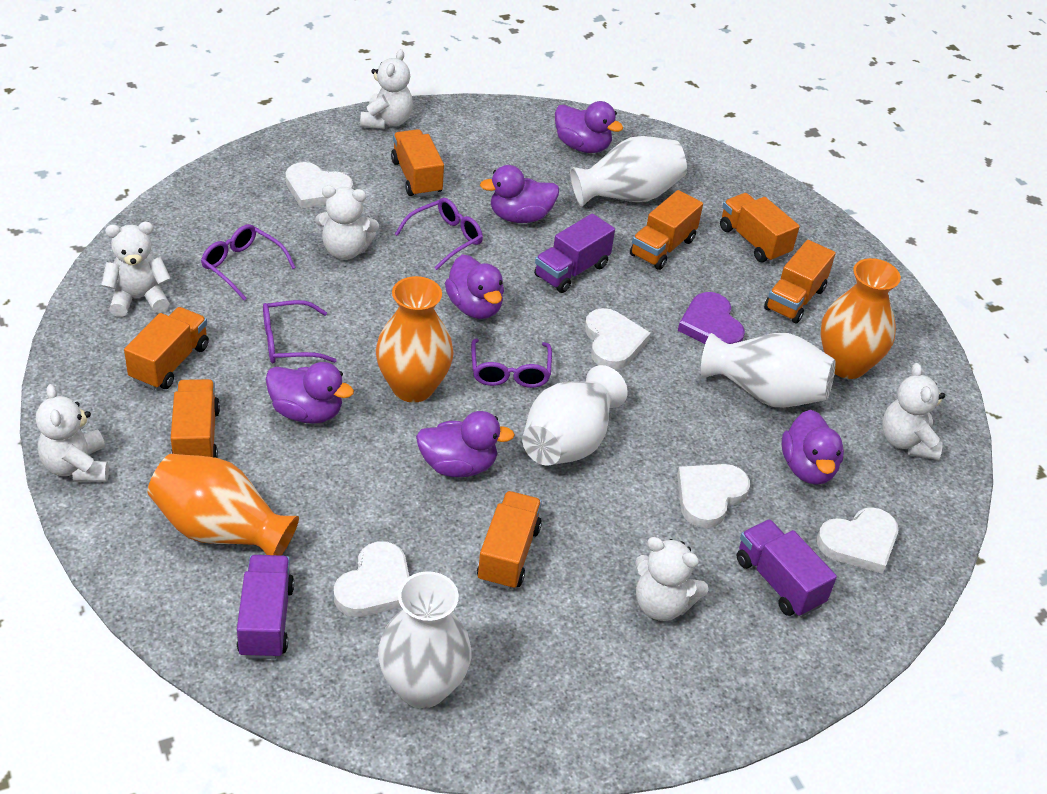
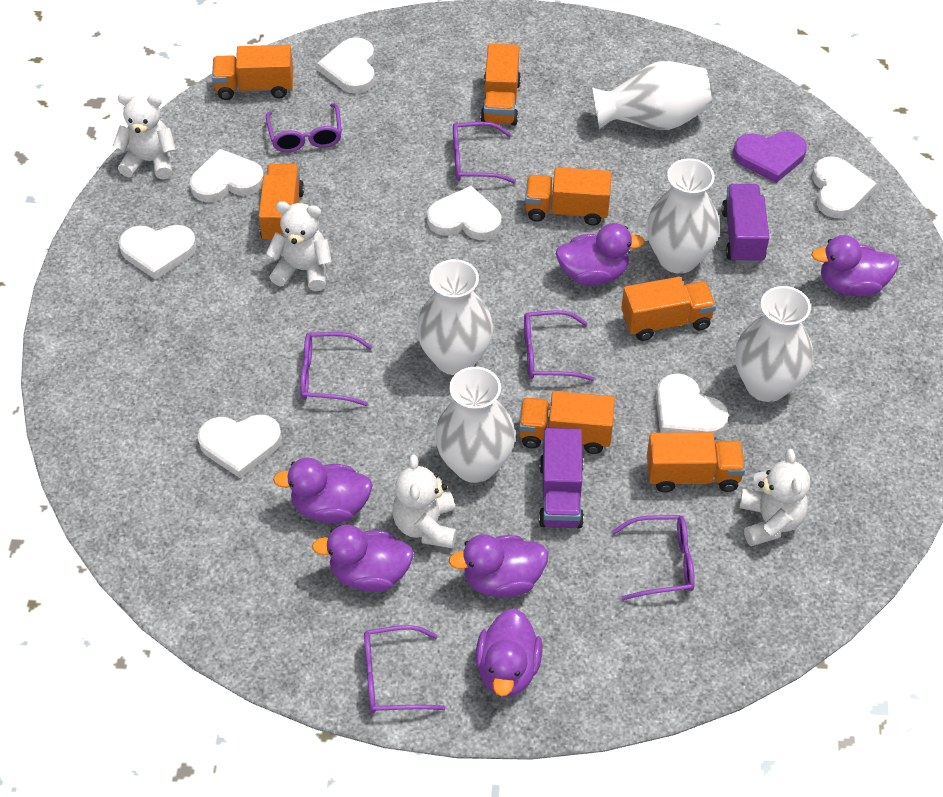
orange vase: 3 -> 0
purple glasses: 4 -> 6
purple truck: 3 -> 2
white heart: 5 -> 7
white teddy bear: 6 -> 4
white vase: 4 -> 5

